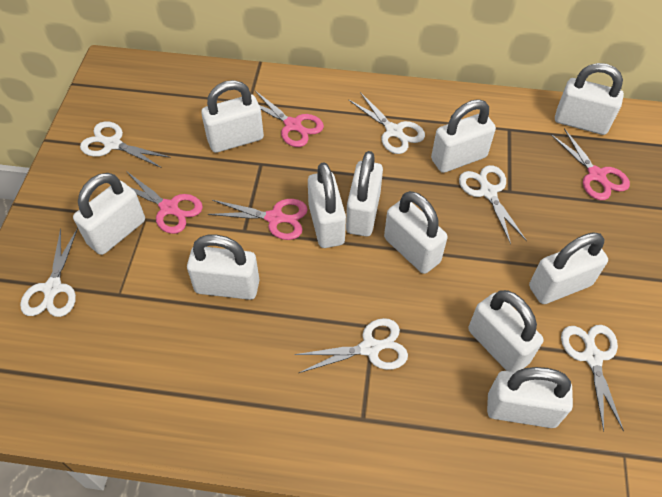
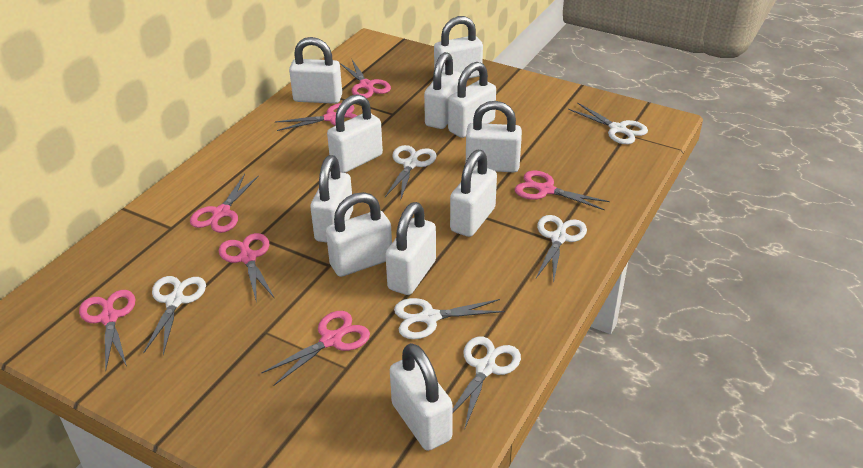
pink scissors: 4 -> 7

